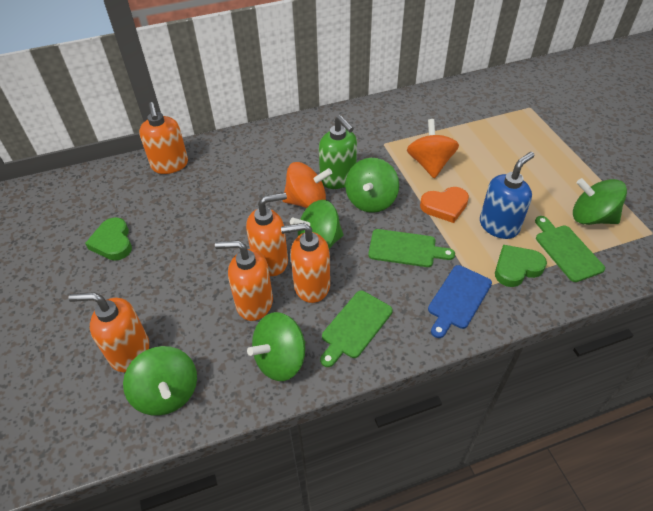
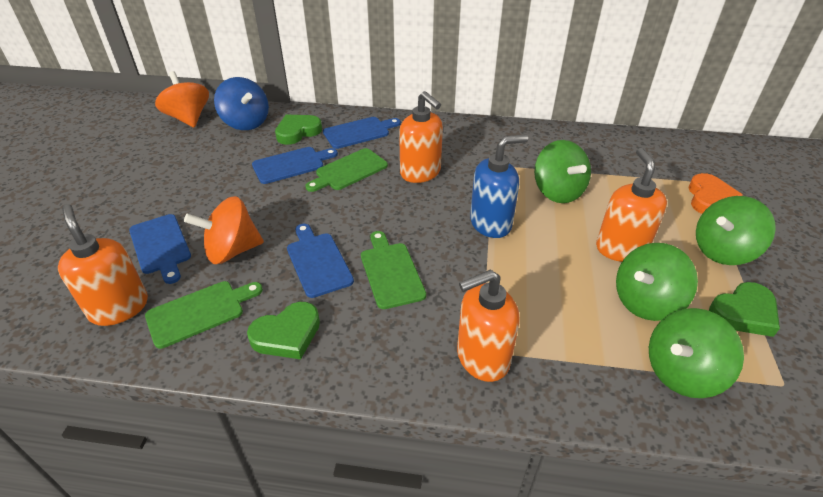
blue cutting board: 1 -> 4
blue spinning top: 0 -> 1
green heart: 2 -> 3
green soap dispenser: 1 -> 0
green spinning top: 5 -> 4
orange soap dispenser: 5 -> 4

